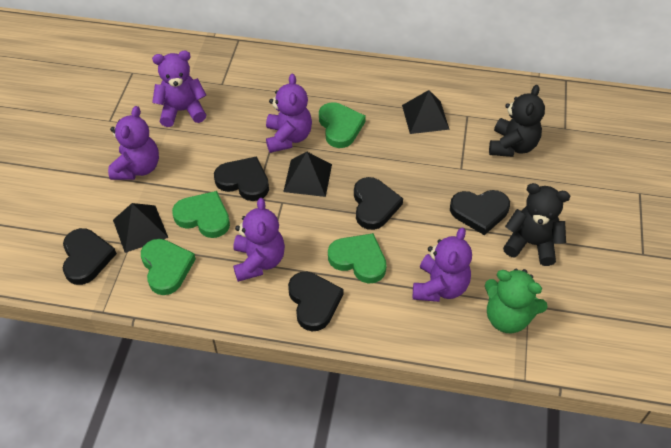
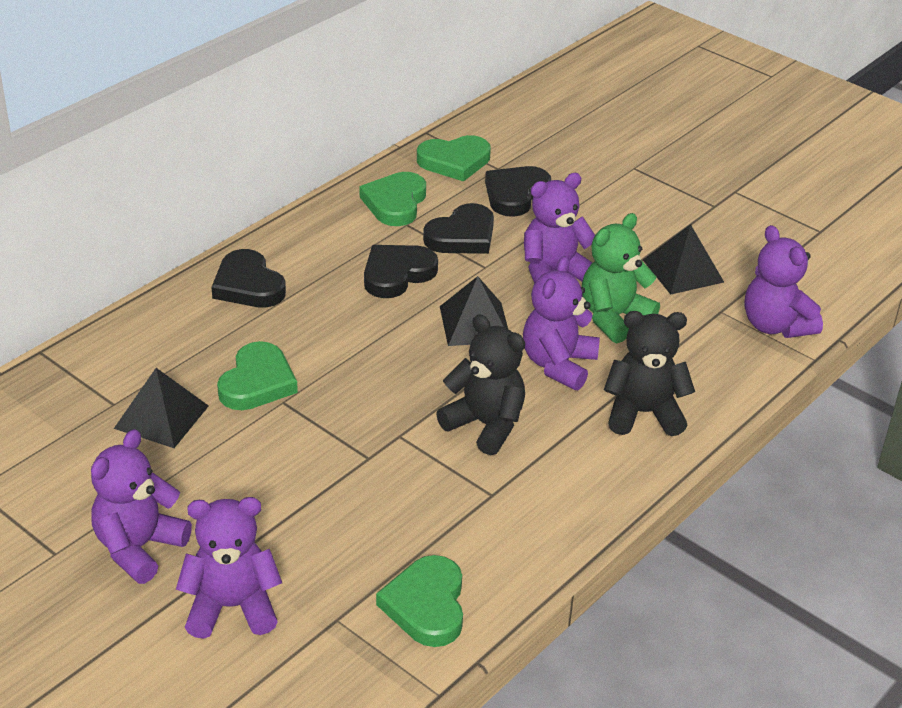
black heart: 5 -> 4

